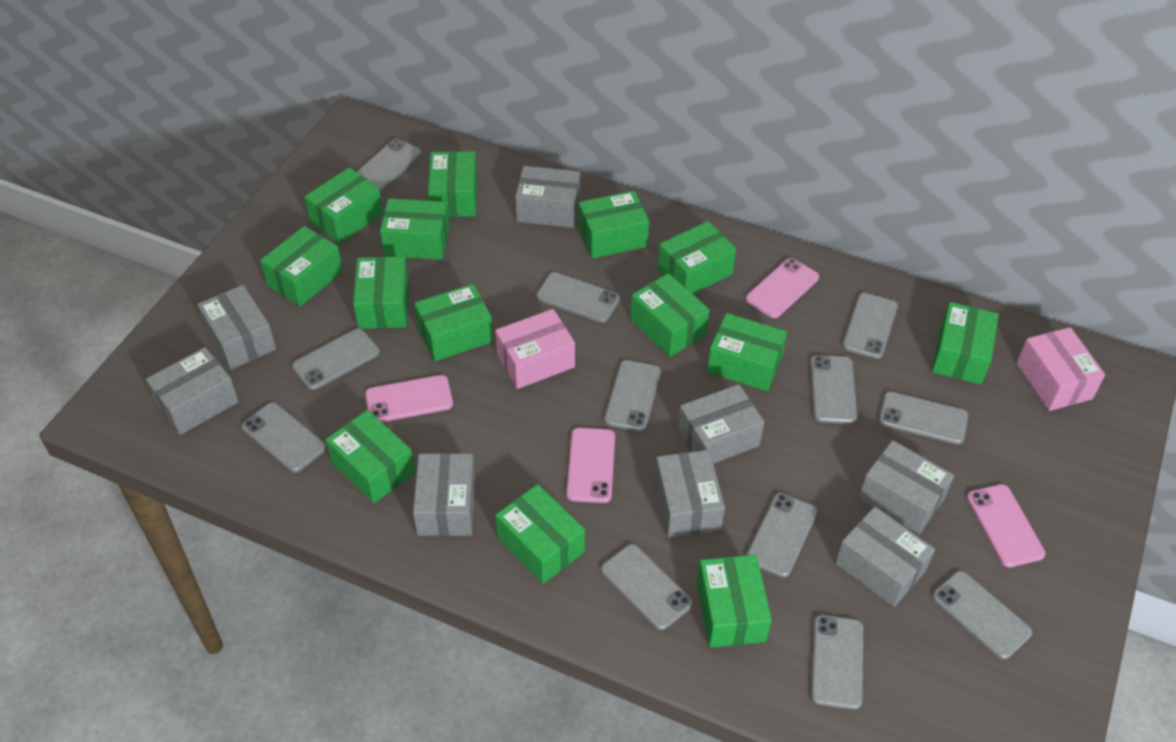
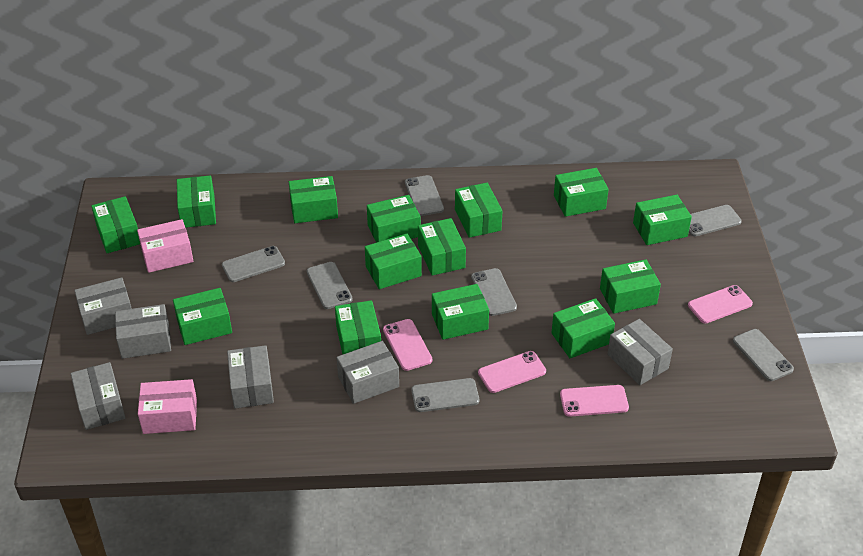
grey box: 8 -> 6
grey phone: 12 -> 7

